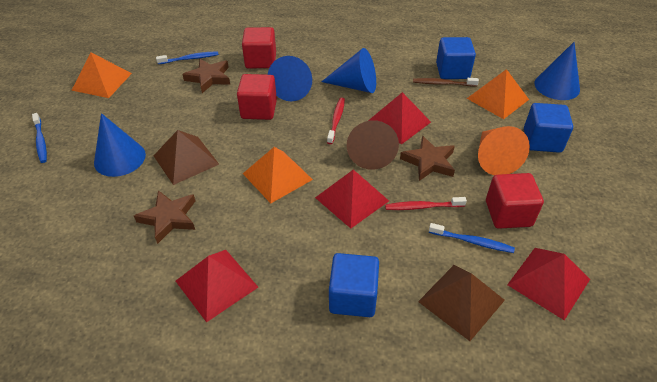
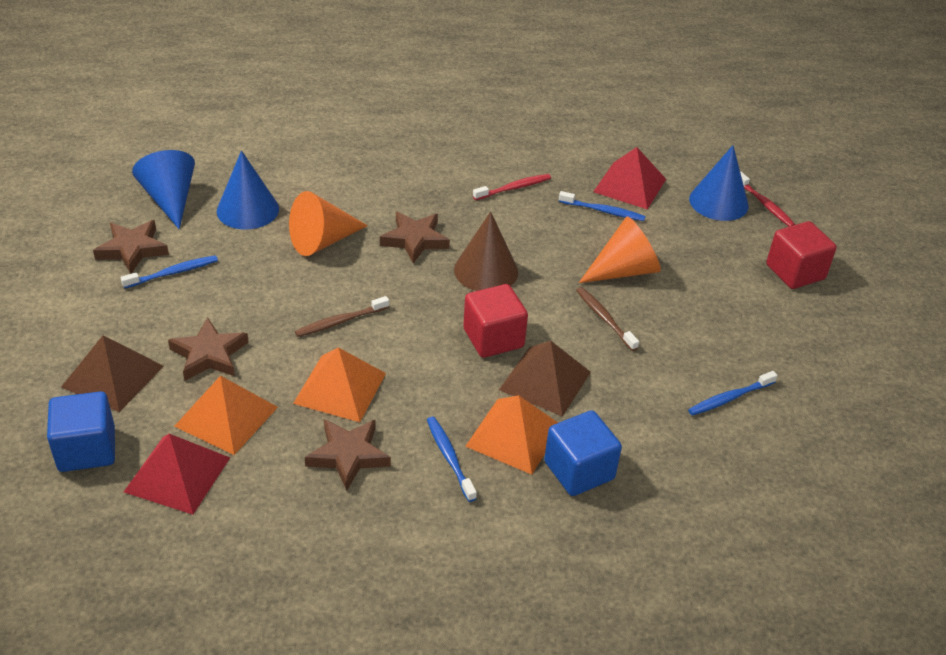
blue cone: 4 -> 3
blue cube: 3 -> 2
blue toothbrush: 3 -> 4
brown star: 3 -> 4
brown toothbrush: 1 -> 2
orange cone: 1 -> 2
red cube: 3 -> 2
red pyramid: 4 -> 2

